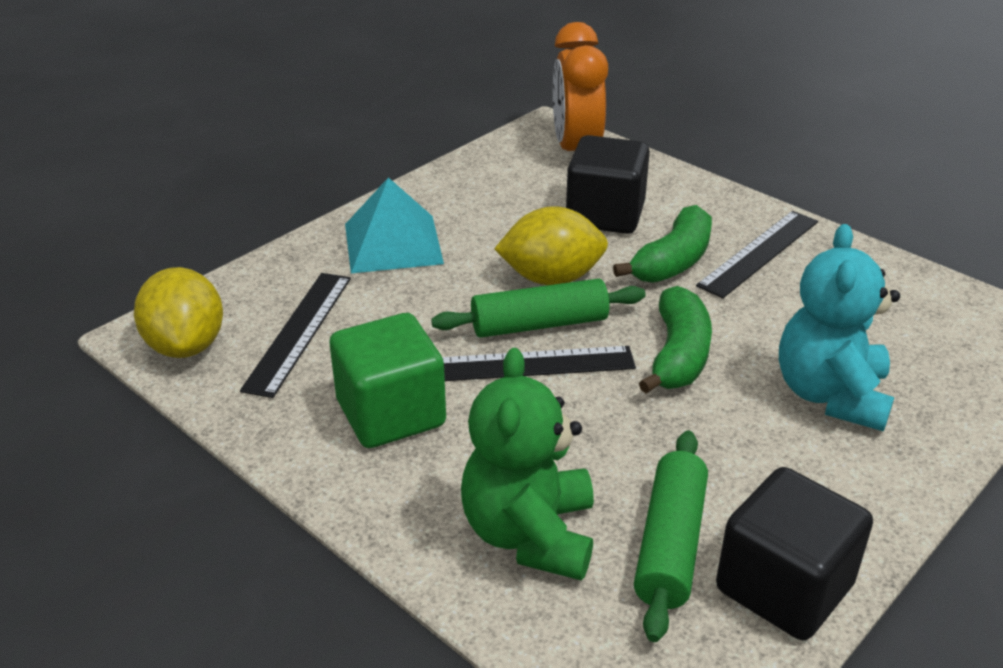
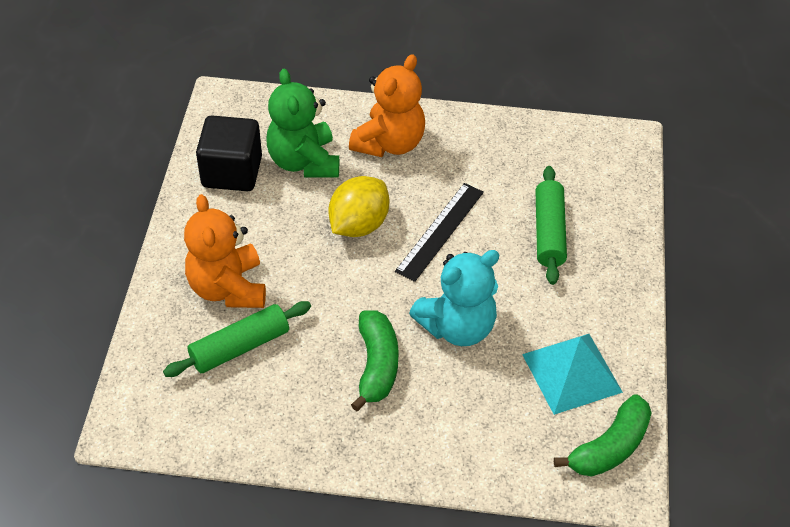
black cube: 2 -> 1
black ruler: 3 -> 1
green cube: 1 -> 0
orange clock: 1 -> 0
orange teddy bear: 0 -> 2
yellow lemon: 2 -> 1

